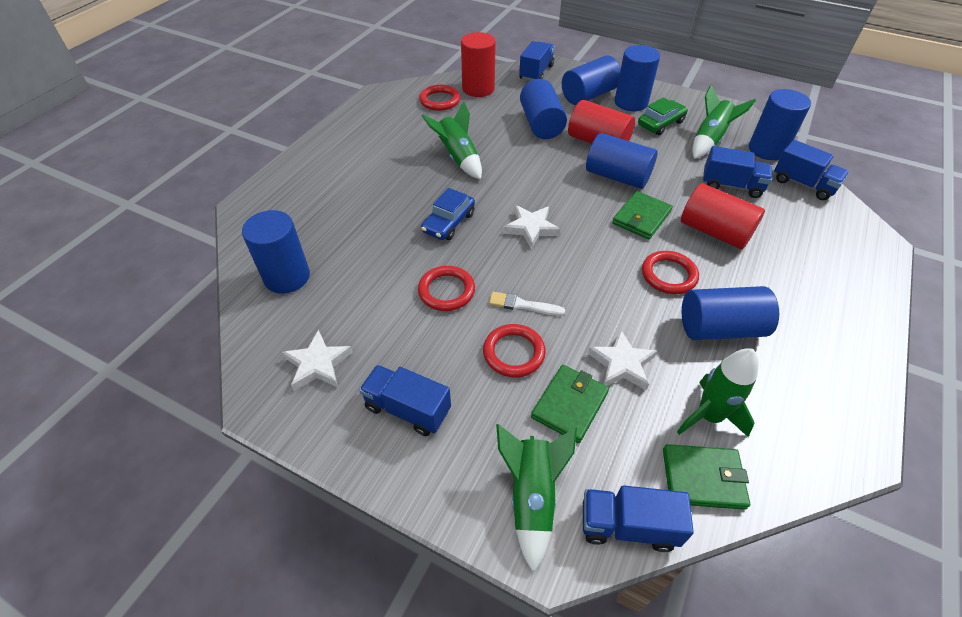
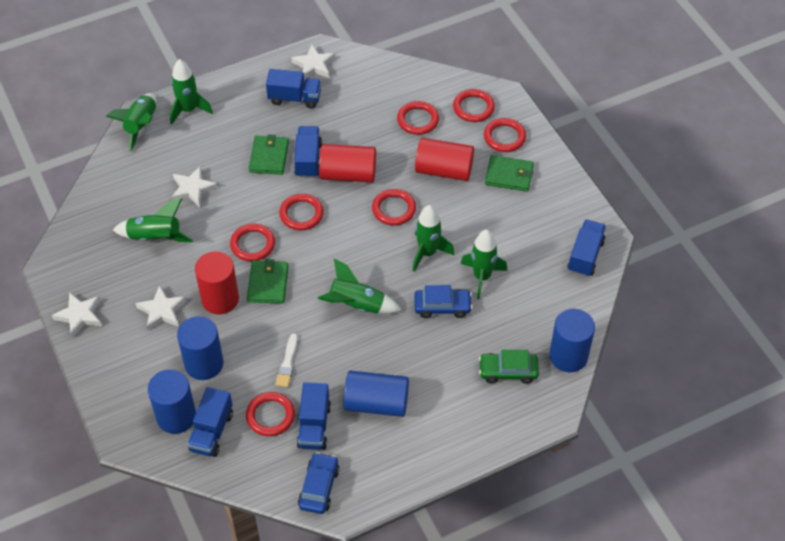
blue car: 1 -> 2
blue cylinder: 7 -> 4
green rocket: 4 -> 6
red ring: 4 -> 7
white star: 3 -> 4

